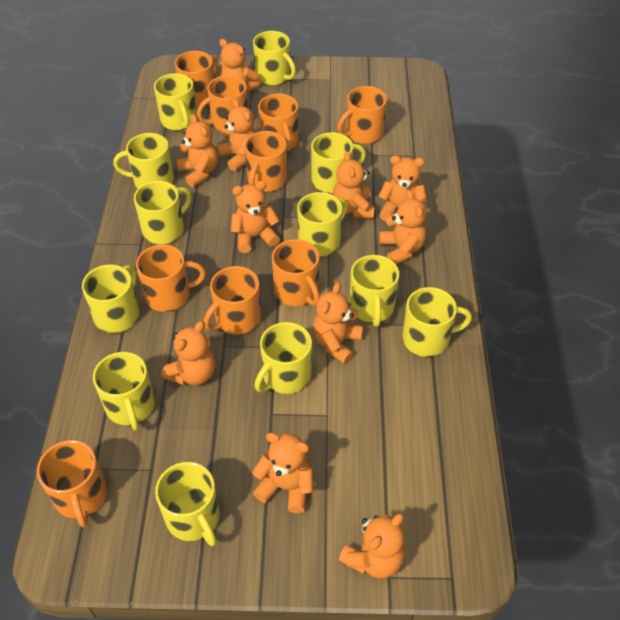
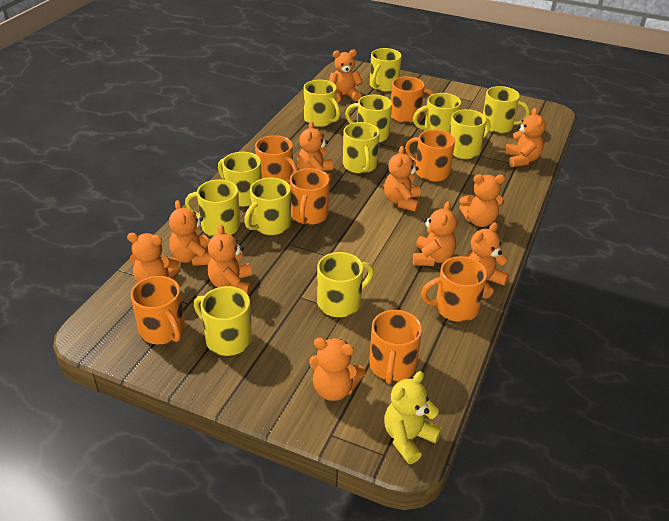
orange mug: 9 -> 7
yellow teddy bear: 0 -> 1

